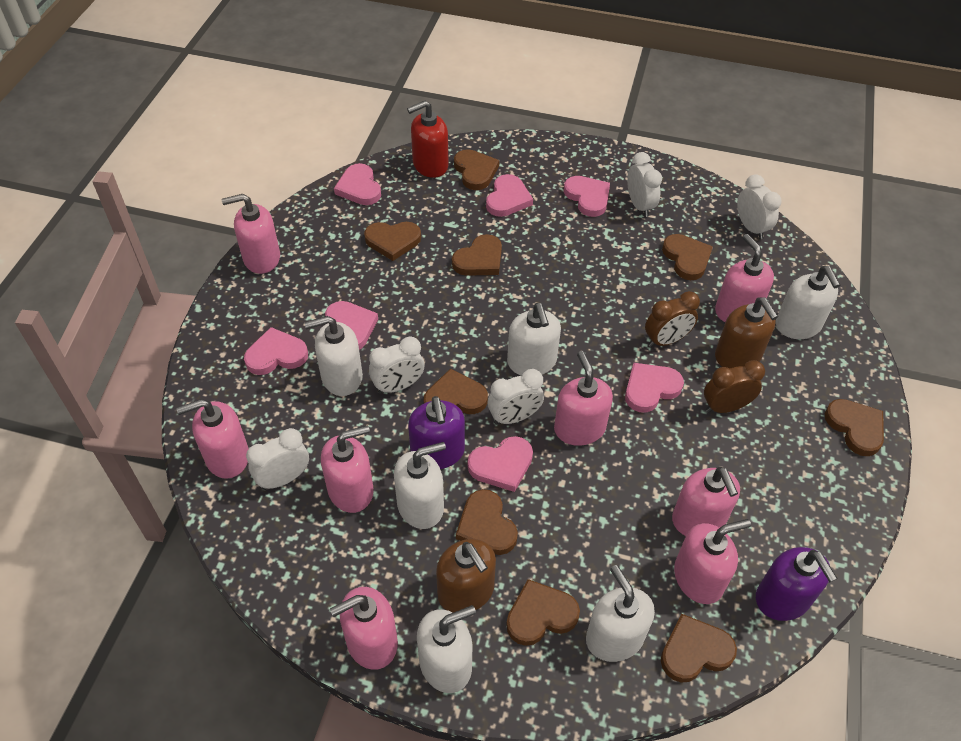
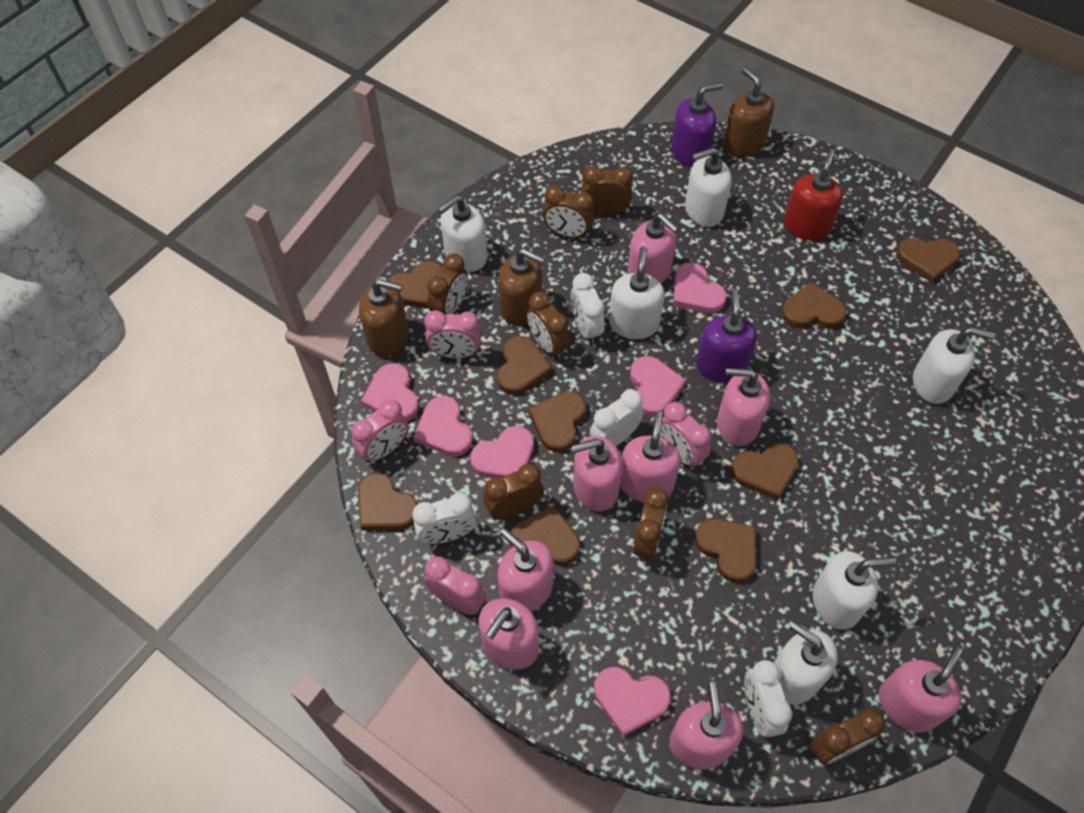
brown clock: 2 -> 7
brown soap dispenser: 2 -> 3
pink clock: 0 -> 4
pink heart: 7 -> 6
white clock: 5 -> 4

